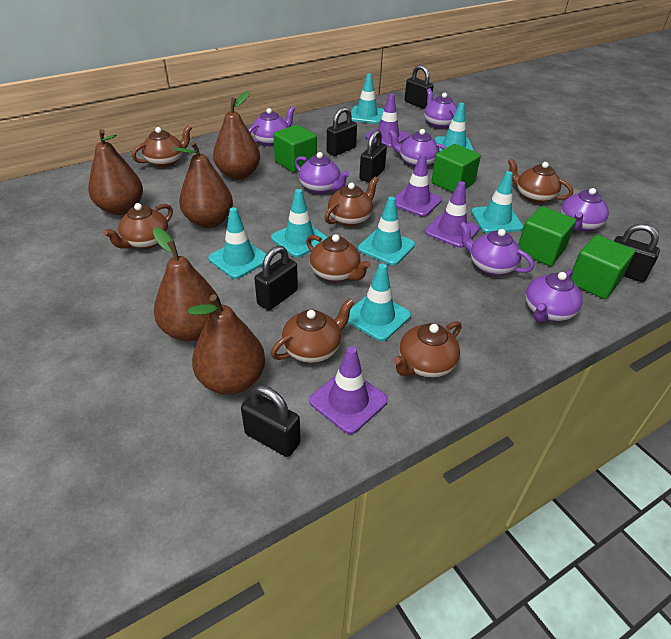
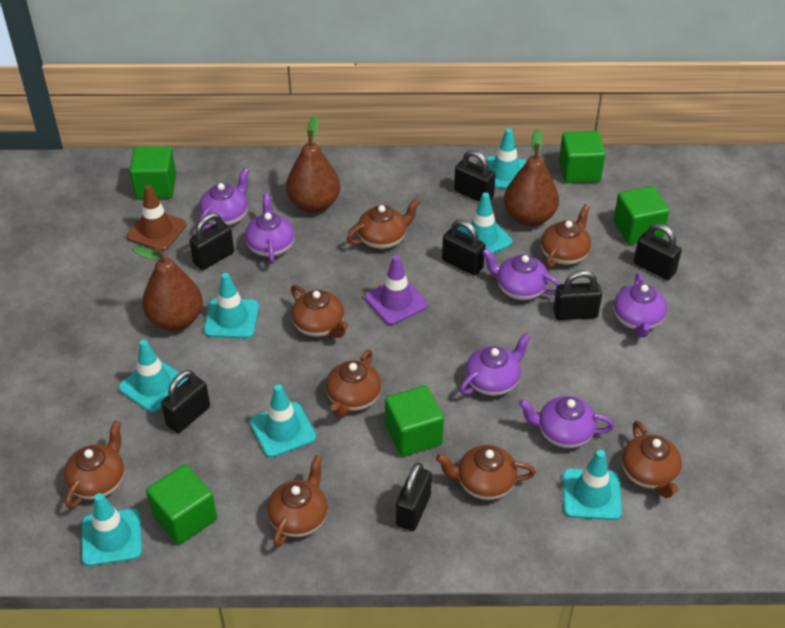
black padlock: 6 -> 7
brown pear: 5 -> 3
brown teapot: 7 -> 8
brown traffic cone: 0 -> 1
green cube: 4 -> 5
purple teapot: 7 -> 6
purple traffic cone: 4 -> 1

